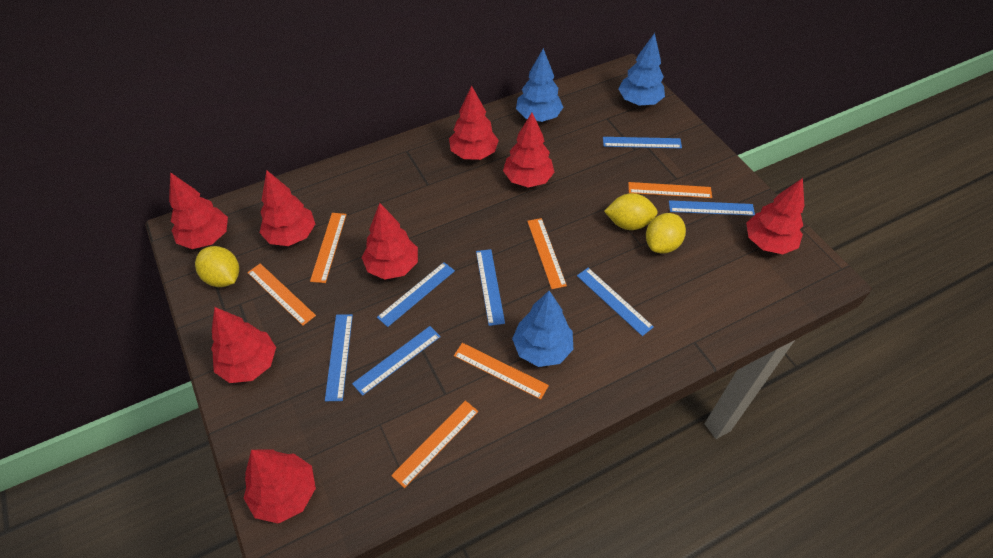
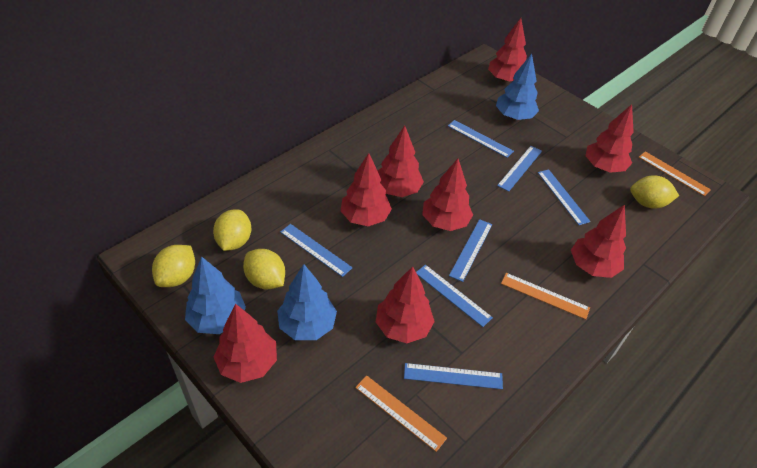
orange ruler: 6 -> 3
yellow lemon: 3 -> 4

